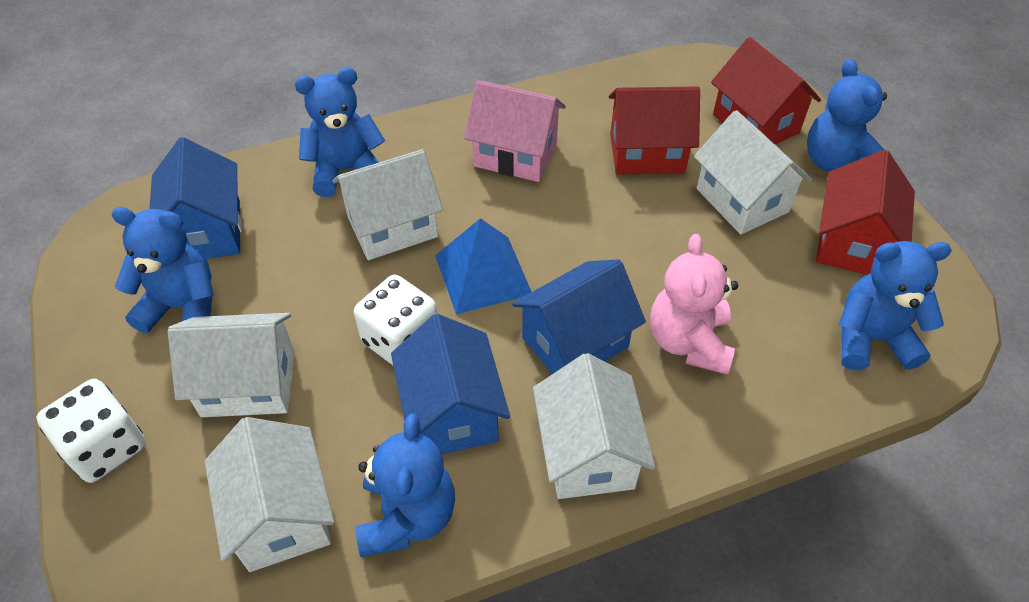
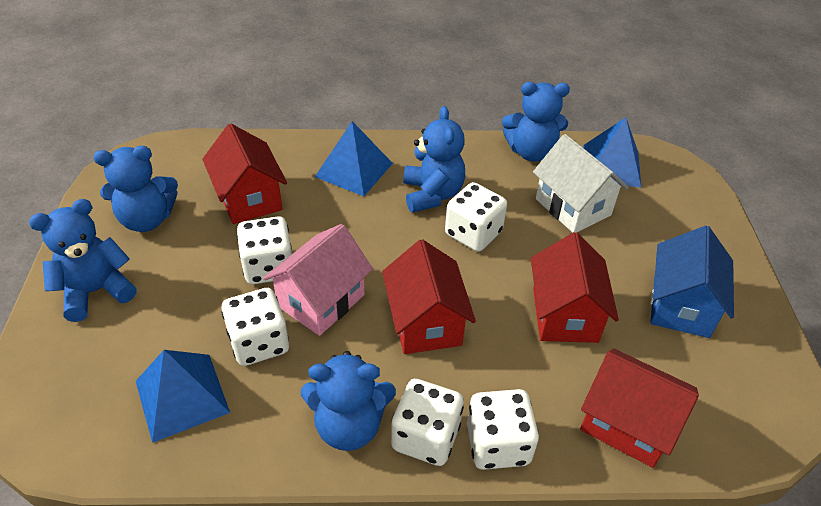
blue house: 3 -> 1
blue pyramid: 1 -> 3
pink teddy bear: 1 -> 0
red house: 3 -> 4
white dice: 2 -> 5
white house: 5 -> 1

